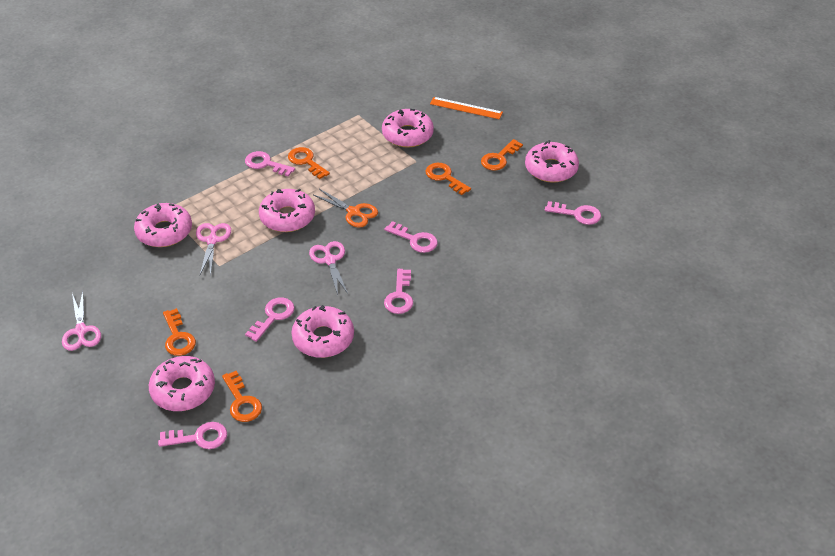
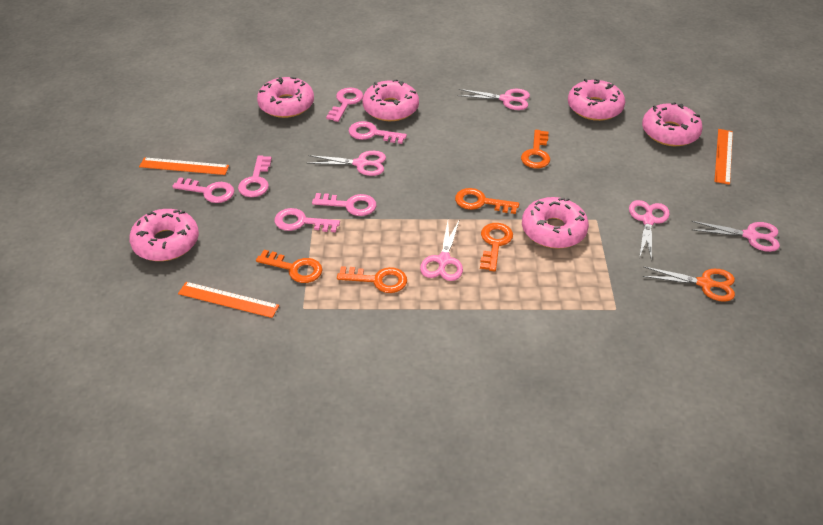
orange ruler: 1 -> 3
pink scissors: 3 -> 5

